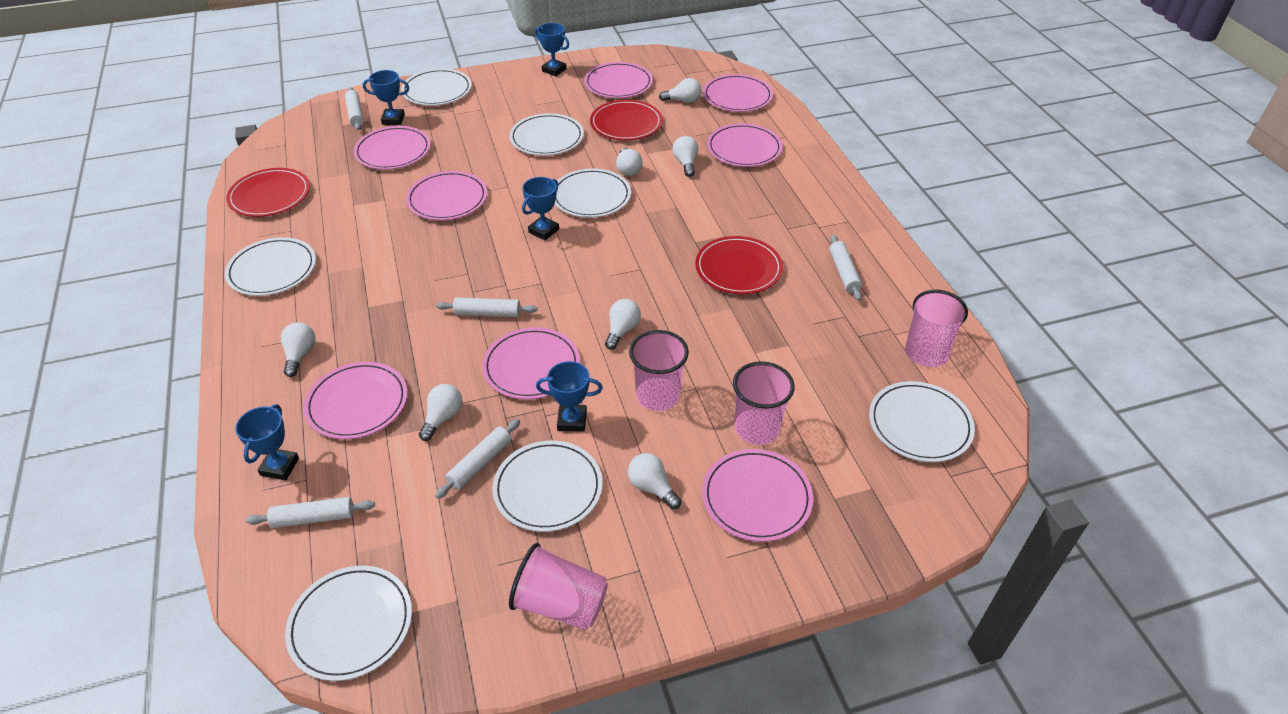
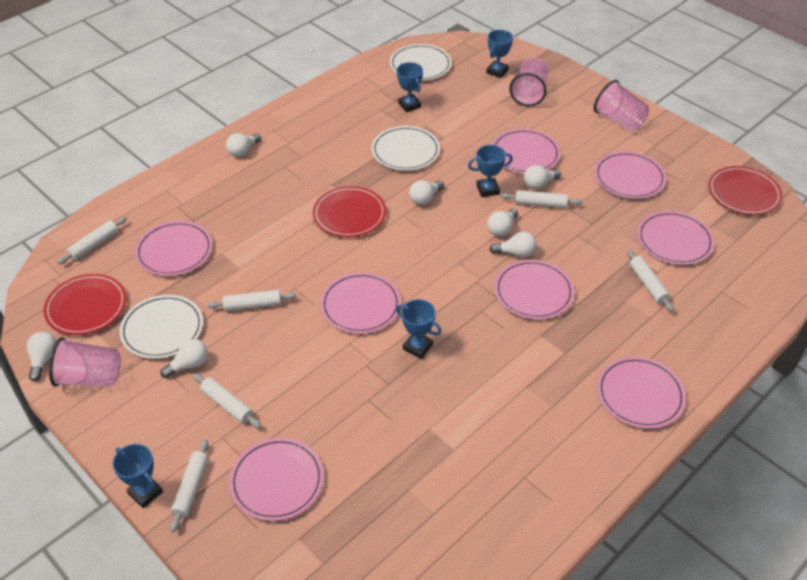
pink cup: 4 -> 3
white plate: 7 -> 3
white rolling pin: 5 -> 6

